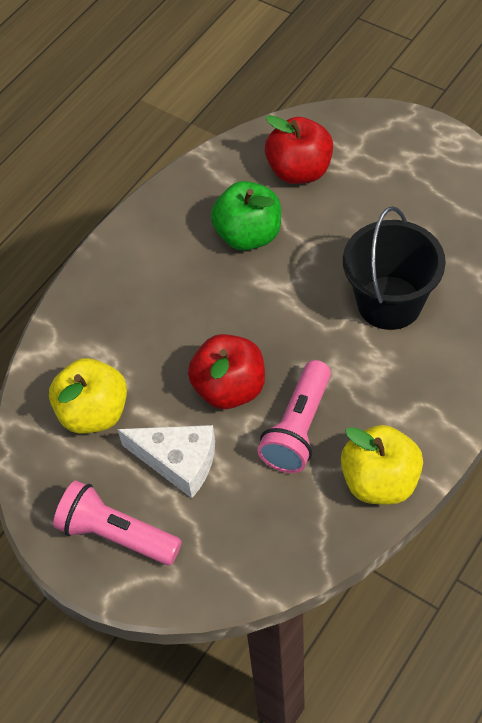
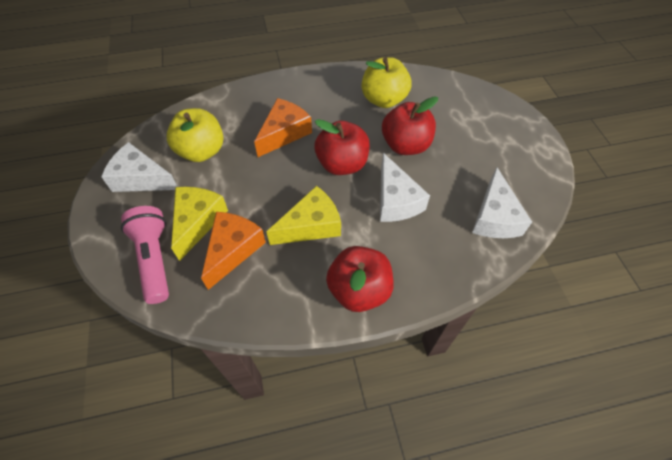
black bucket: 1 -> 0
green apple: 1 -> 0
orange cheese: 0 -> 2
pink flashlight: 2 -> 1
red apple: 2 -> 3
white cheese: 1 -> 3
yellow cheese: 0 -> 2

